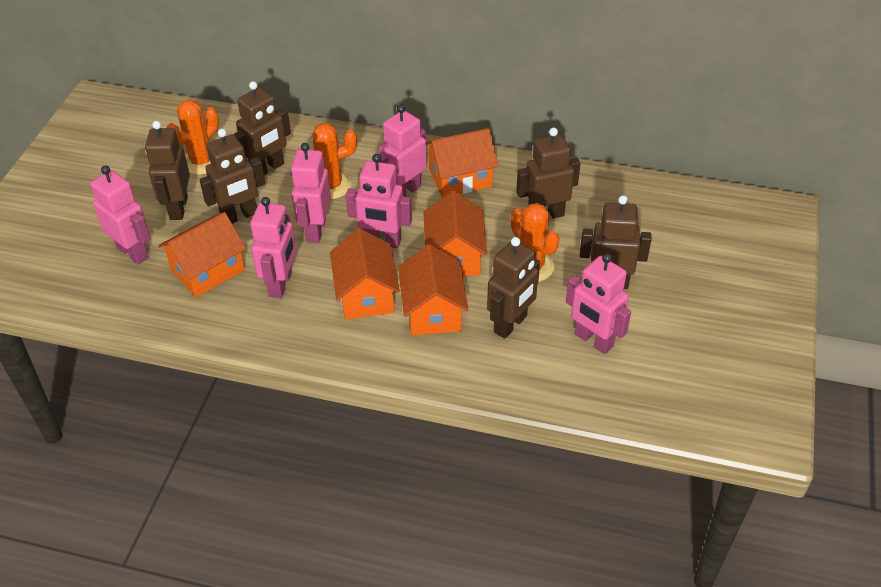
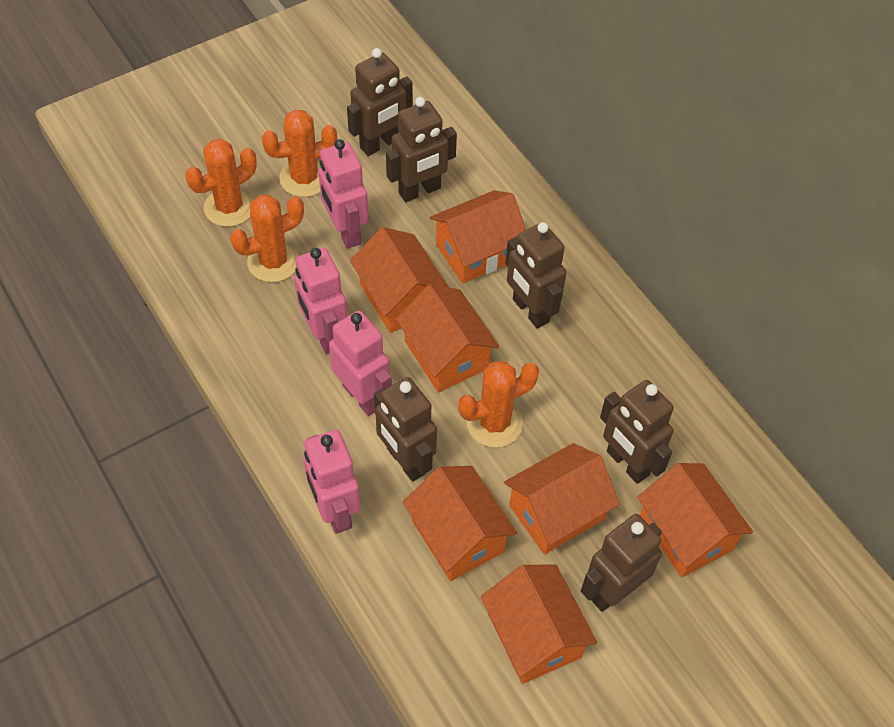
orange cactus: 3 -> 4
orange house: 5 -> 7
pink robot: 6 -> 4

